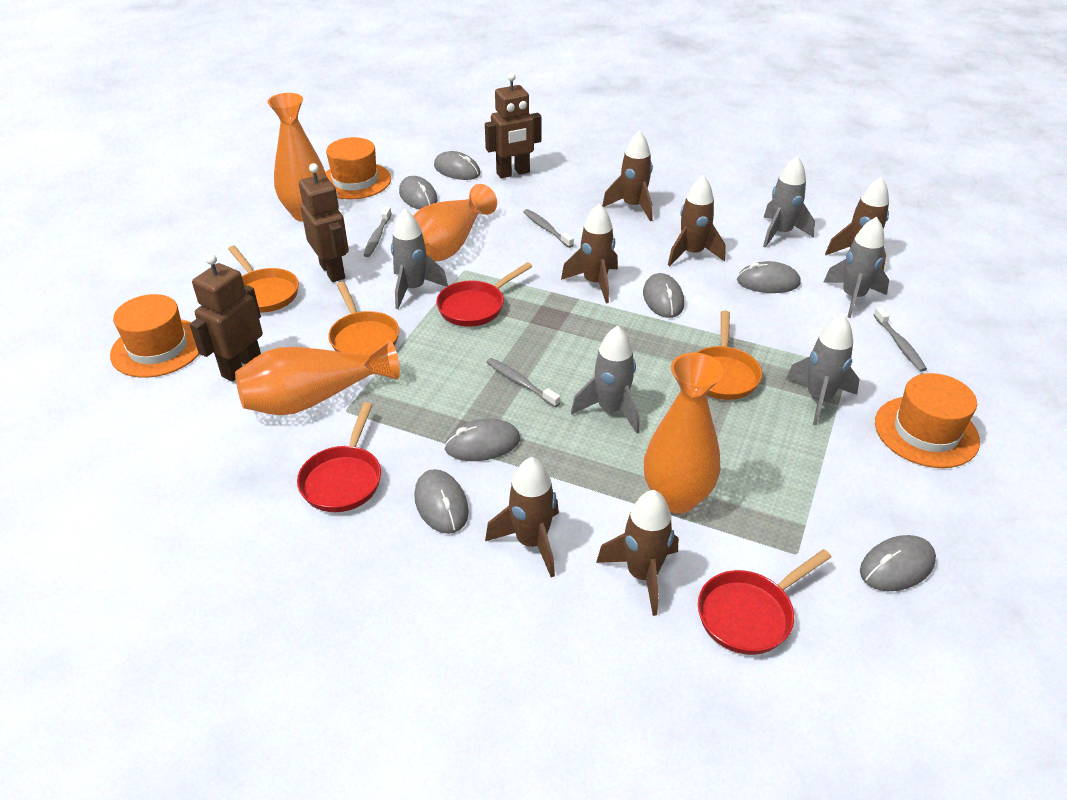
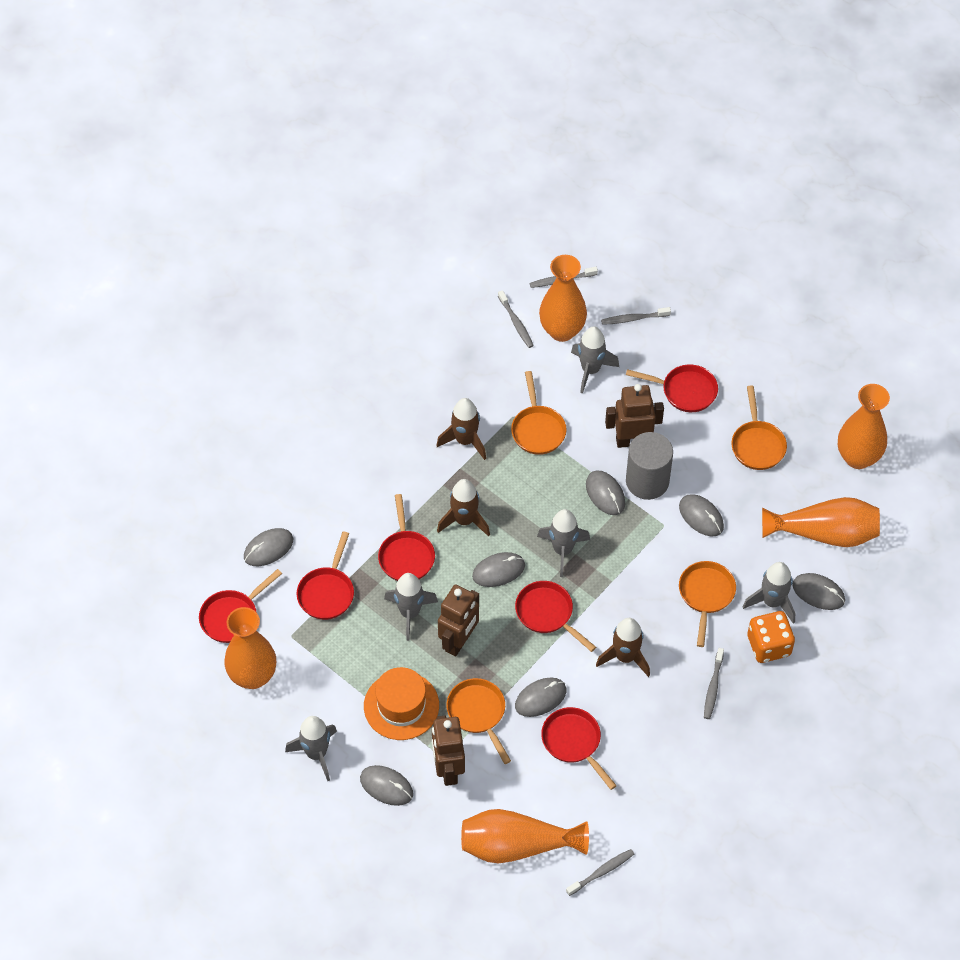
brown rocket: 6 -> 3
grey cylinder: 0 -> 1
grey toothbrush: 4 -> 5
orange dice: 0 -> 1
orange hat: 3 -> 1
orange pan: 3 -> 4
orange vase: 4 -> 5
red pan: 3 -> 6

